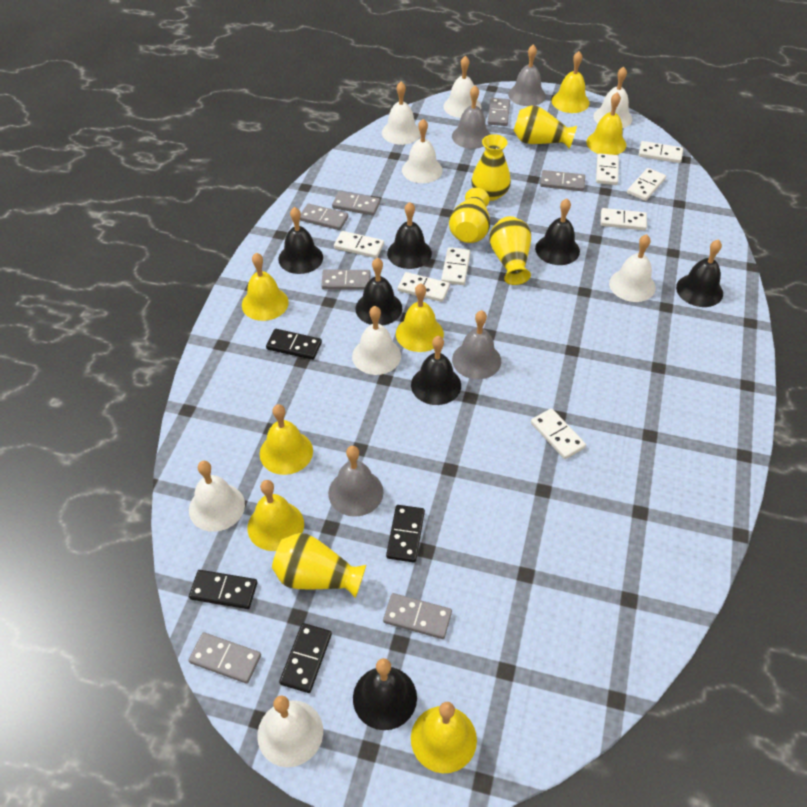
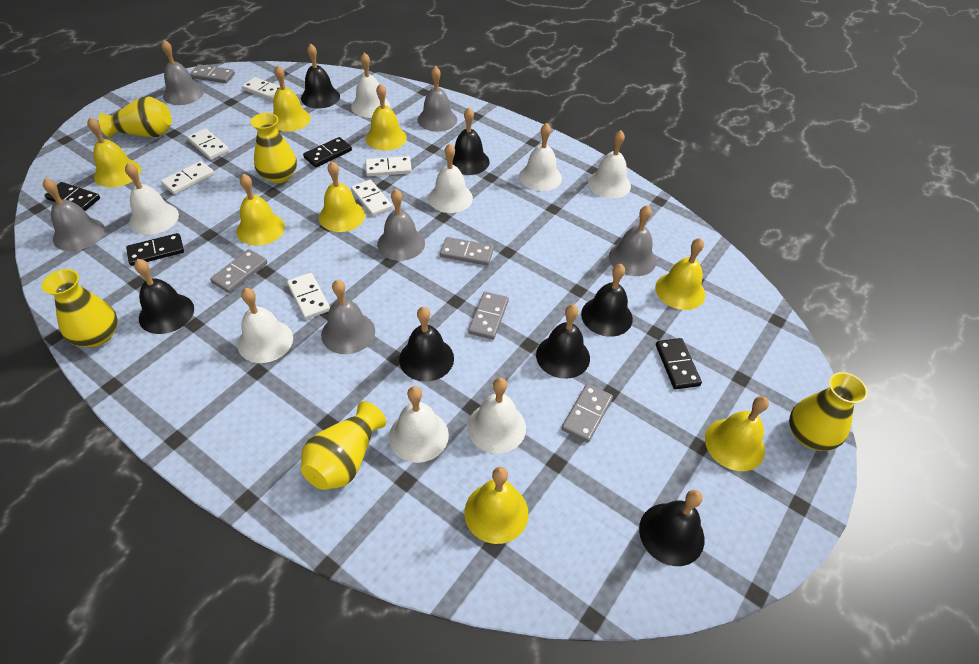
grey bell: 4 -> 6
grey domino: 7 -> 5
white domino: 8 -> 6
yellow bell: 7 -> 8

